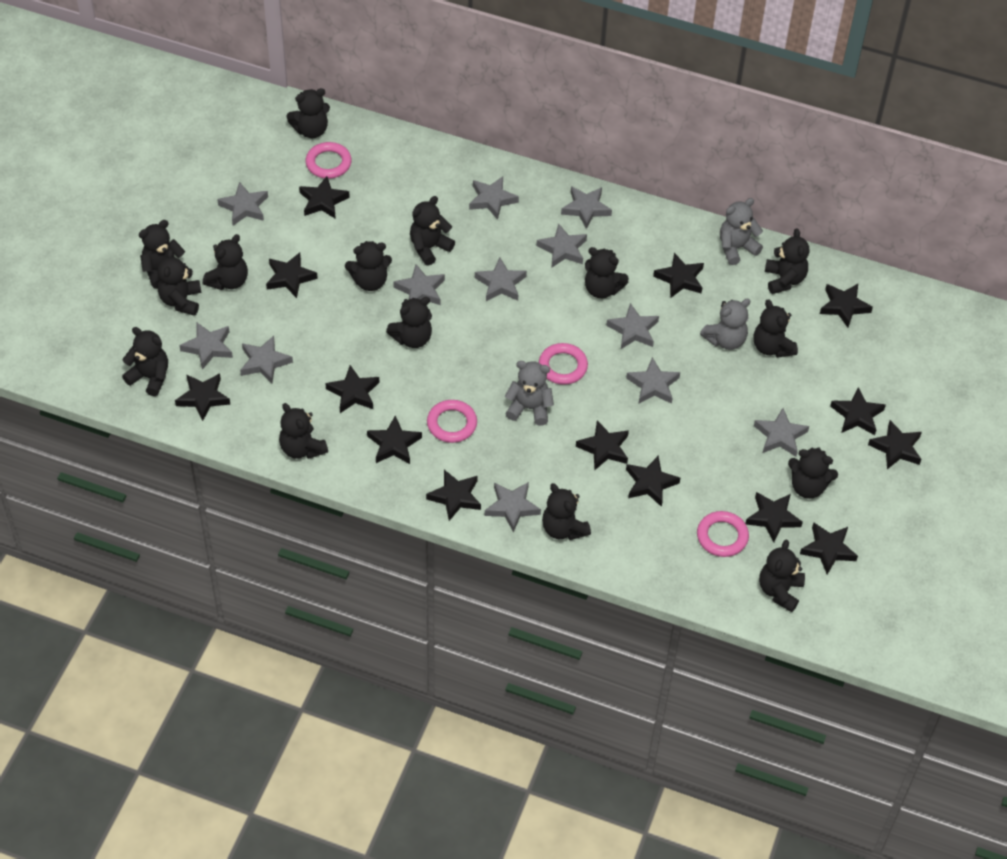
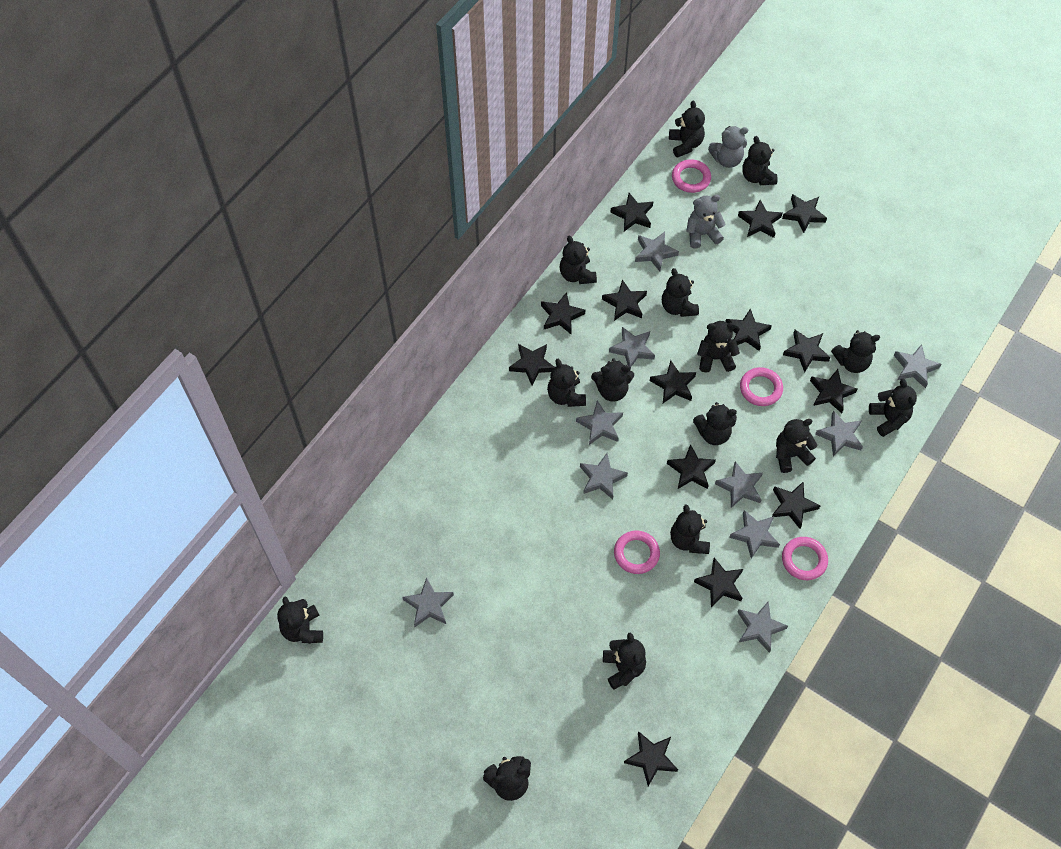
grey star: 12 -> 10
grey teddy bear: 3 -> 2

